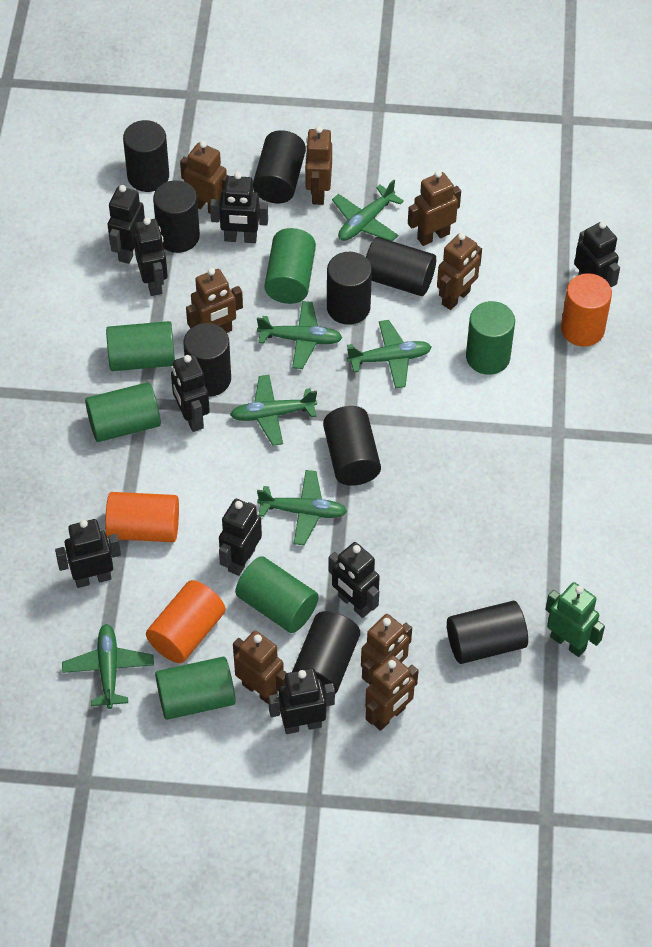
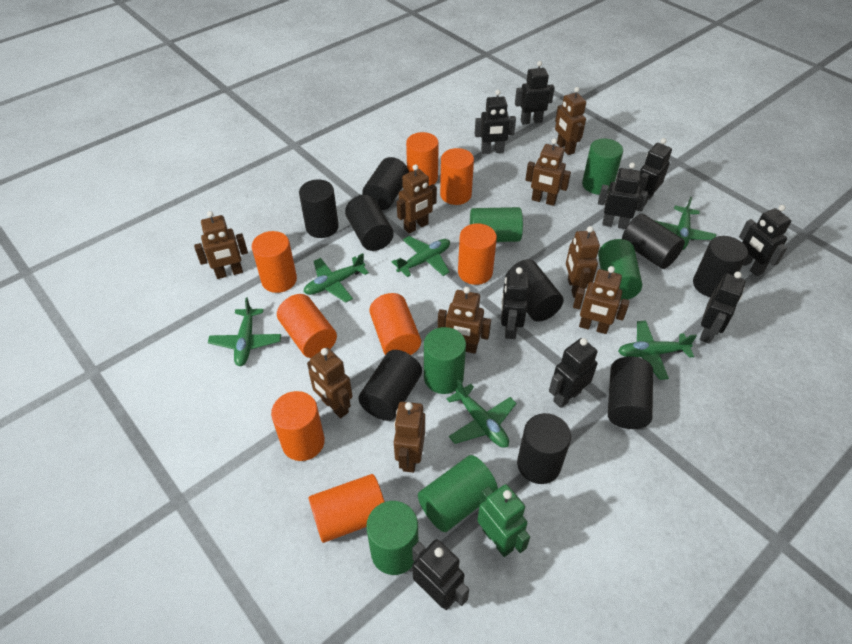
brown robot: 8 -> 9
orange cylinder: 3 -> 8

